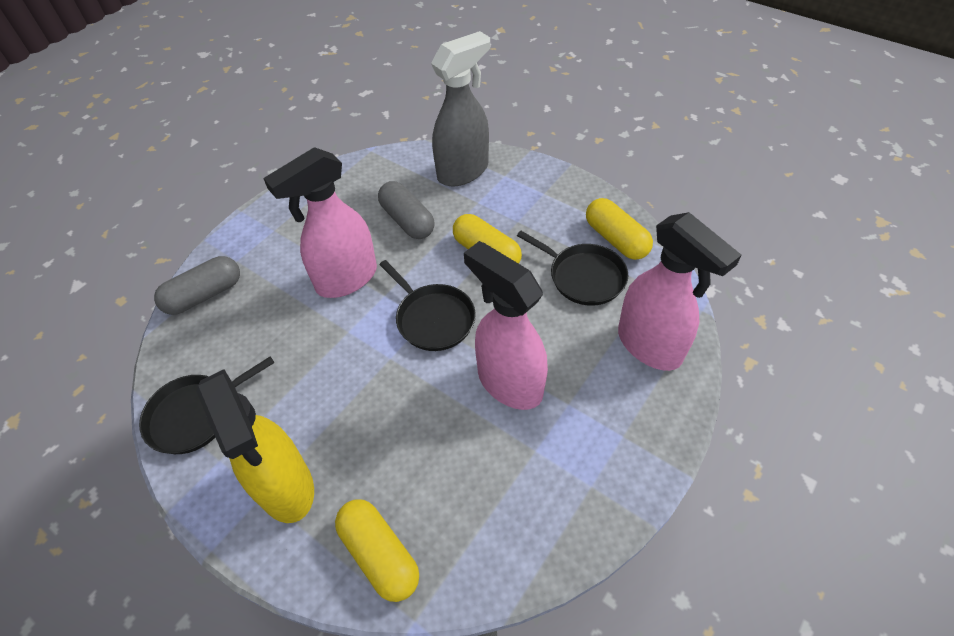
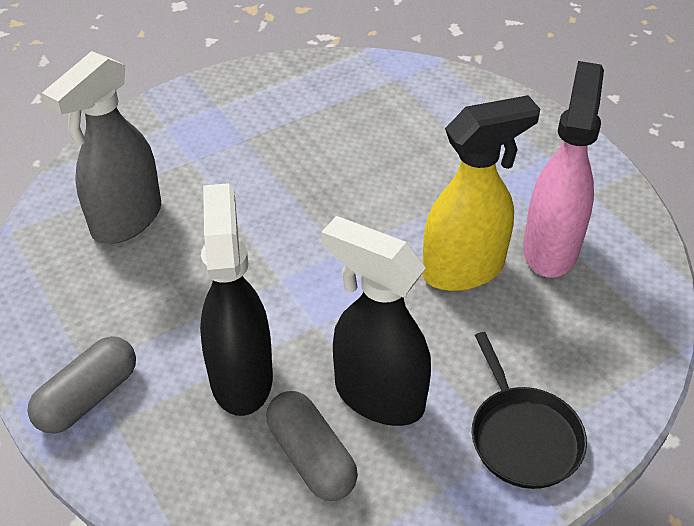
black pan: 3 -> 1
black spray bottle: 0 -> 2
pink spray bottle: 3 -> 1
yellow capsule: 3 -> 0

